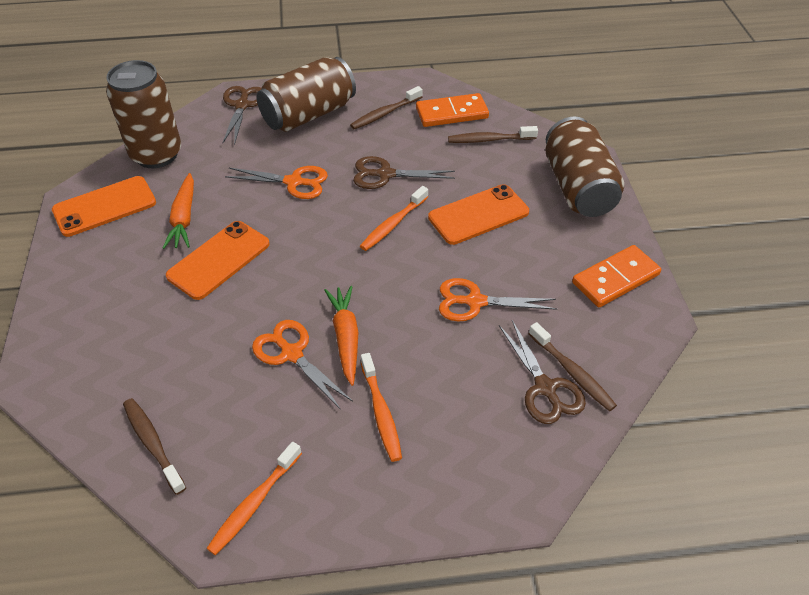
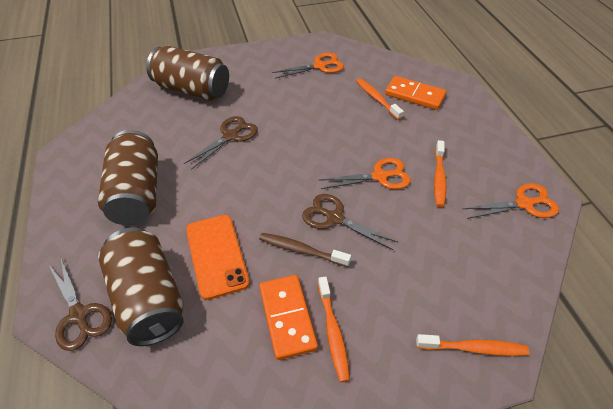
brown toothbrush: 4 -> 1
orange carrot: 2 -> 0
orange phone: 3 -> 1
orange toothbrush: 3 -> 4

